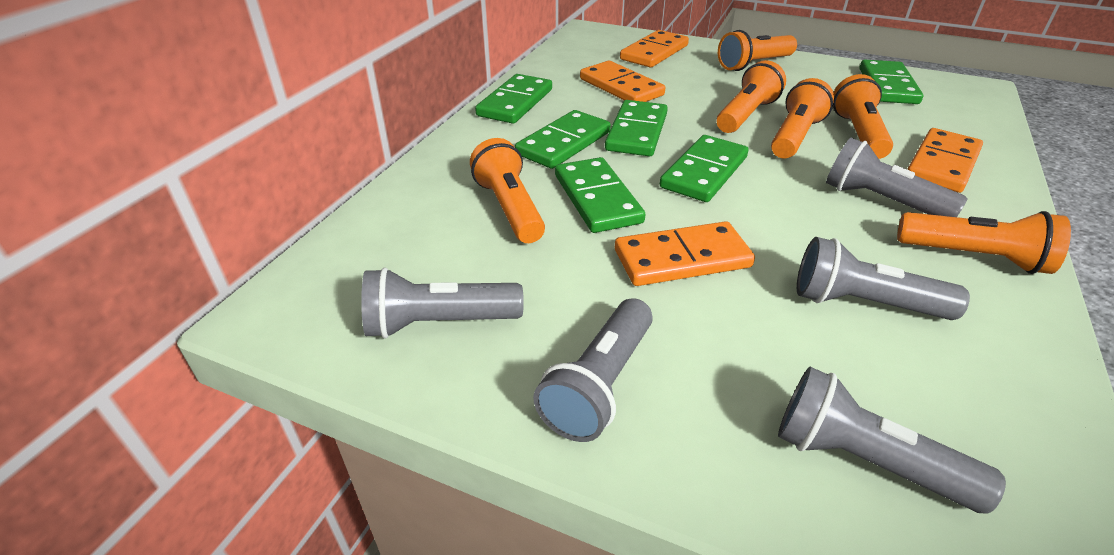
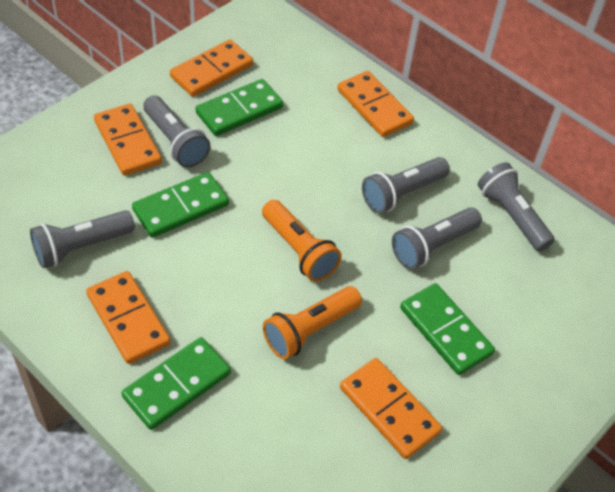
green domino: 6 -> 4
orange domino: 4 -> 5
orange flashlight: 6 -> 2

